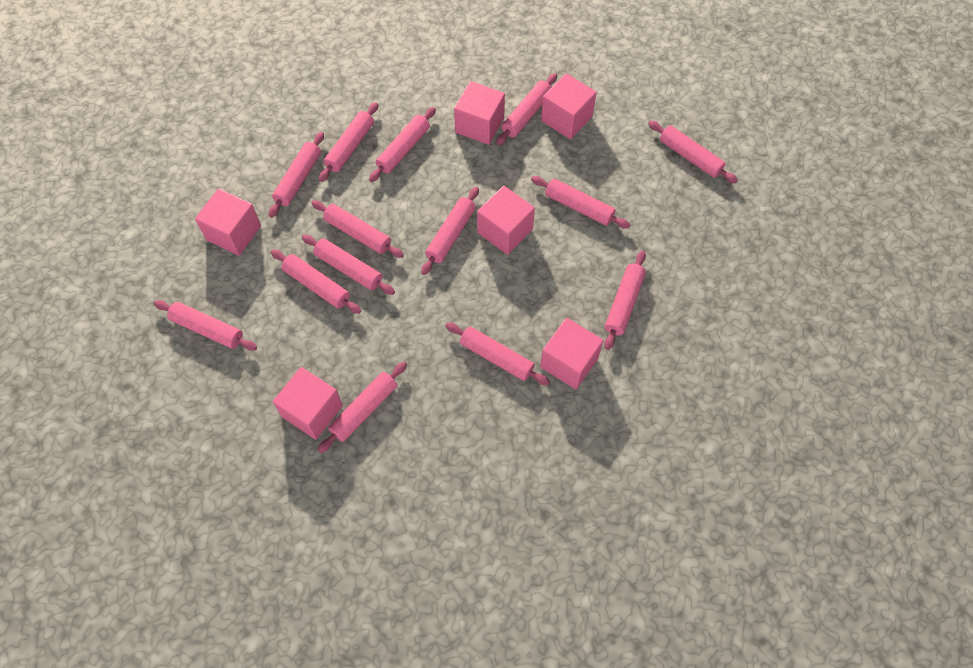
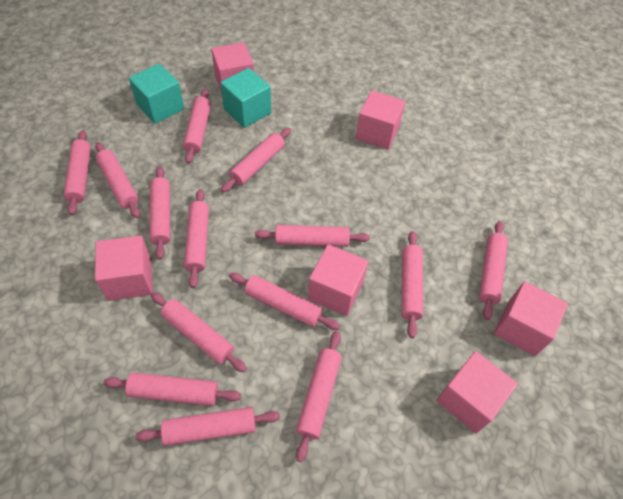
turquoise cube: 0 -> 2

